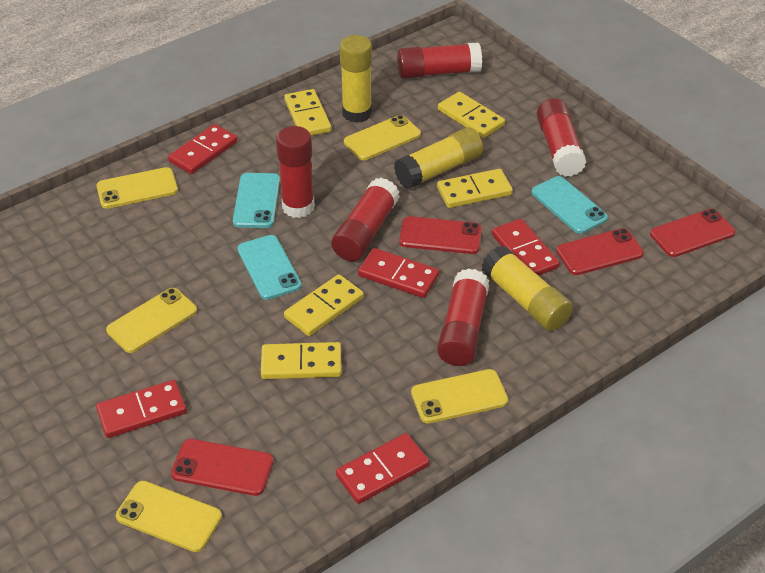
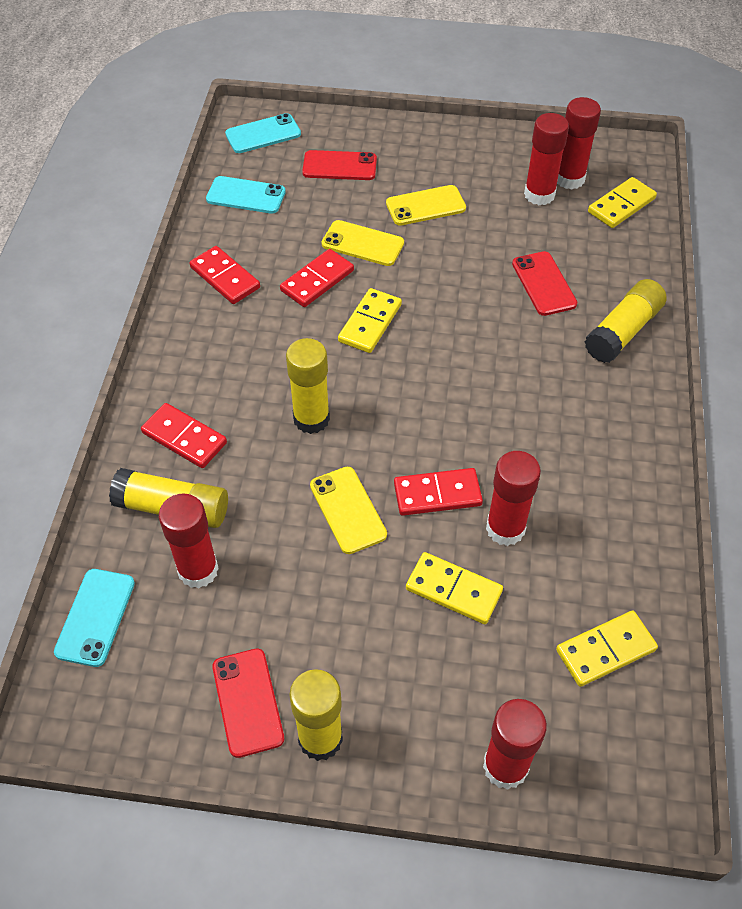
red domino: 5 -> 4
red phone: 4 -> 3
yellow domino: 5 -> 4
yellow glue stick: 3 -> 4
yellow phone: 5 -> 3

